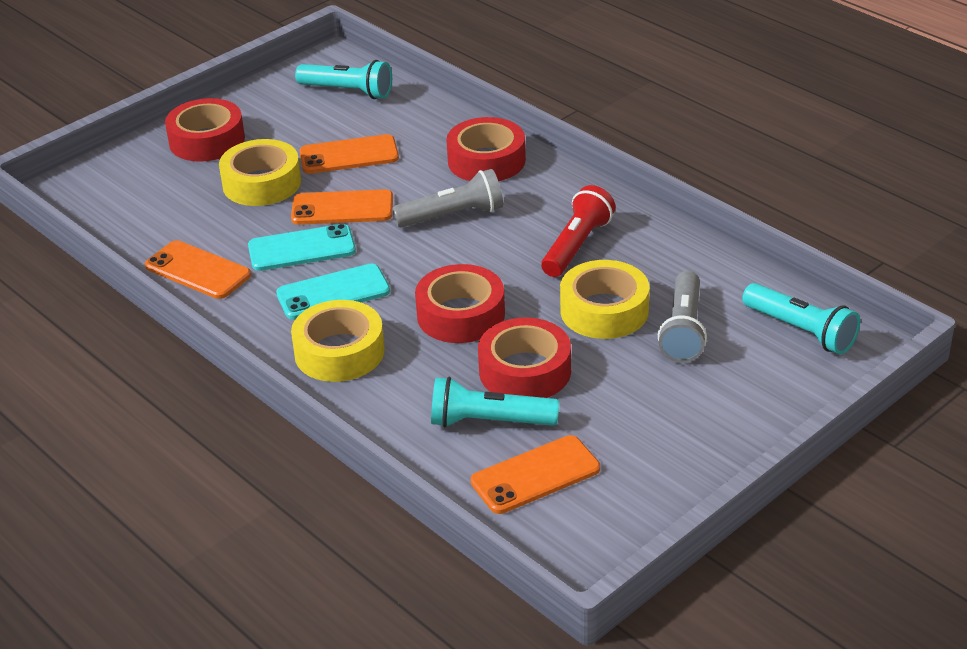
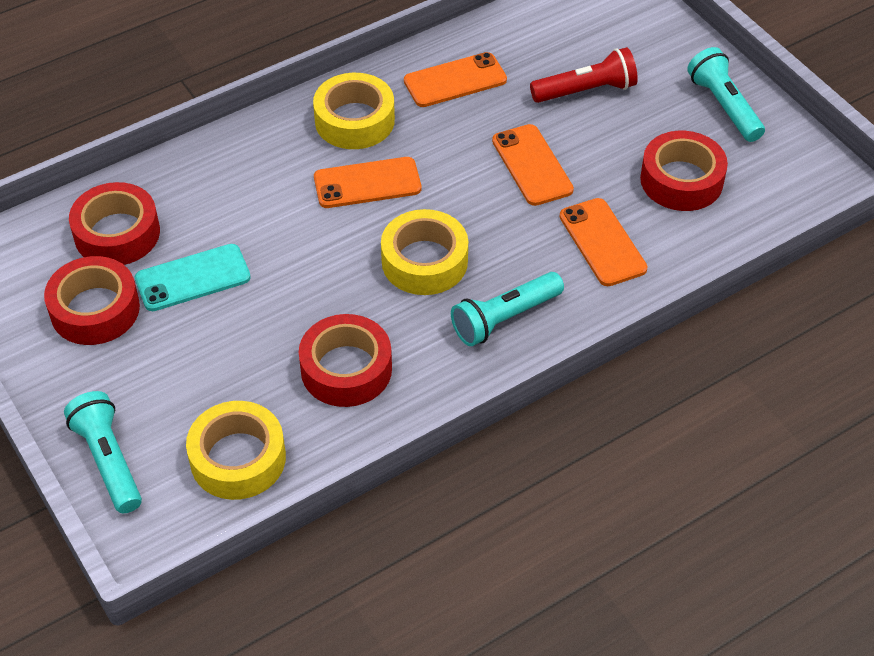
grey flashlight: 2 -> 0
turquoise phone: 2 -> 1

